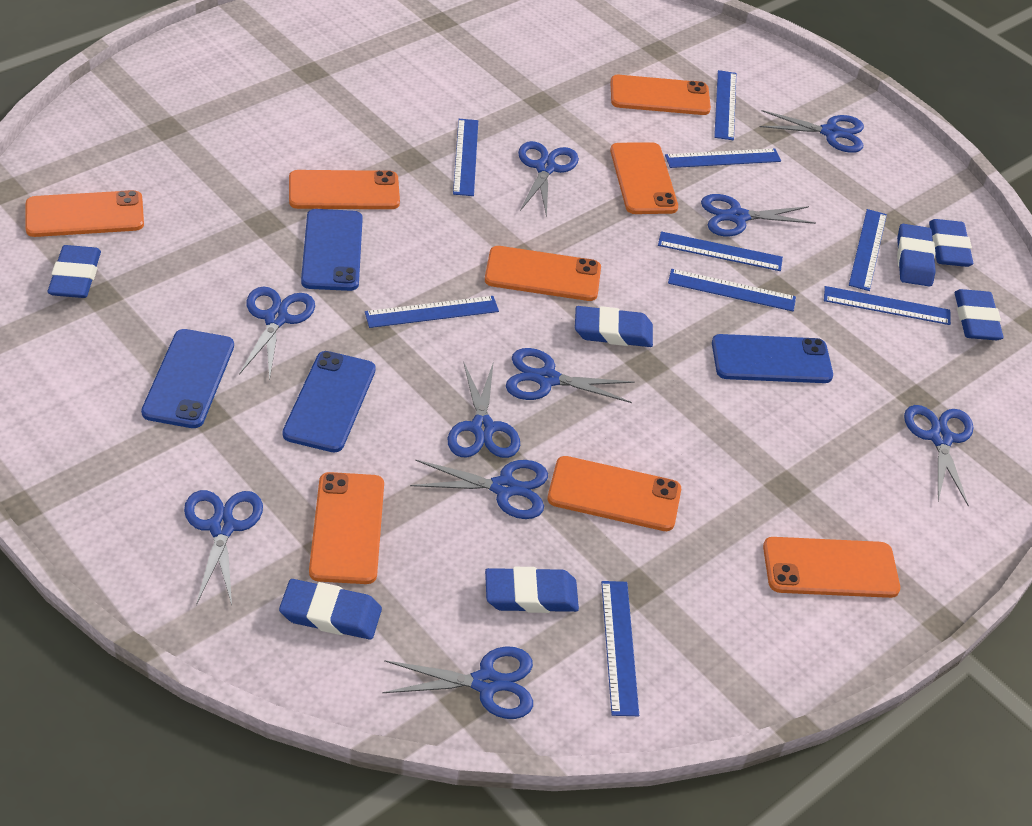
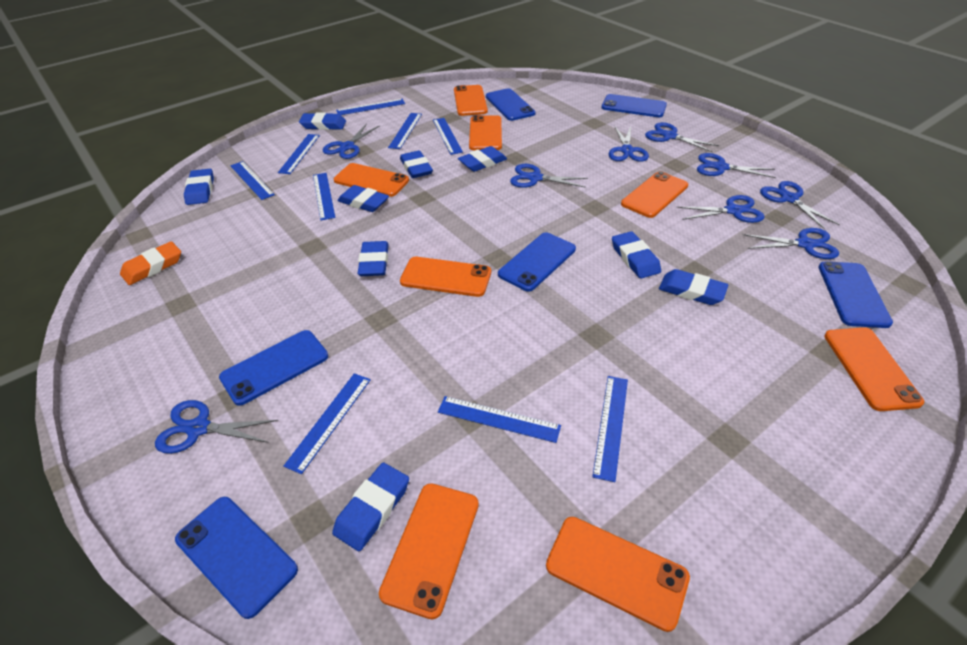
blue eraser: 7 -> 9
blue phone: 4 -> 6
blue scissors: 10 -> 9
orange eraser: 0 -> 1

